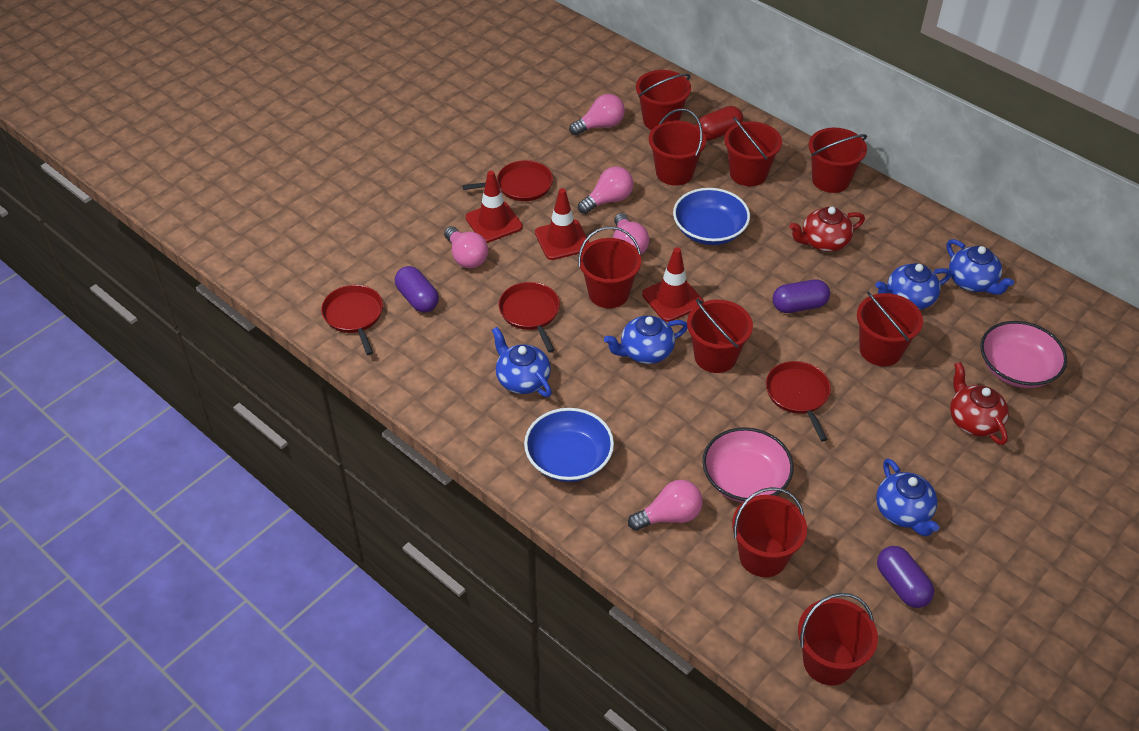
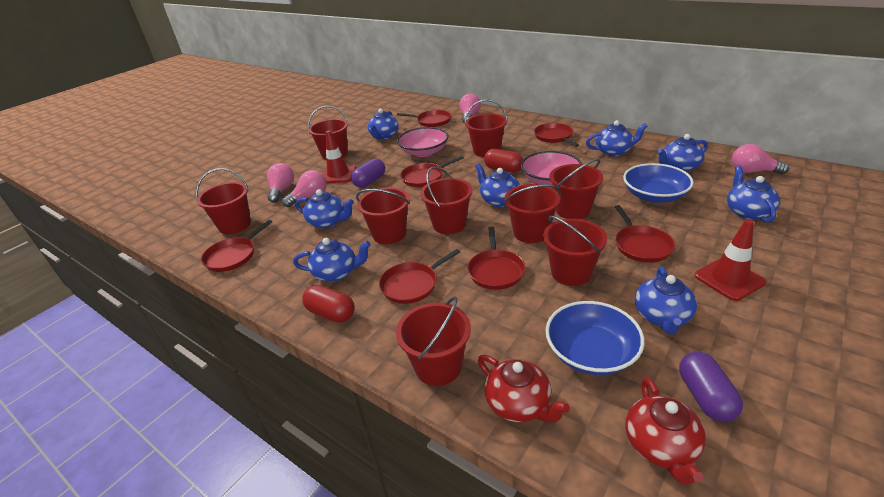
blue teapot: 5 -> 8
pink light bulb: 5 -> 4
purple capsule: 3 -> 2
red capsule: 1 -> 2
red pan: 4 -> 7
red traffic cone: 3 -> 2

